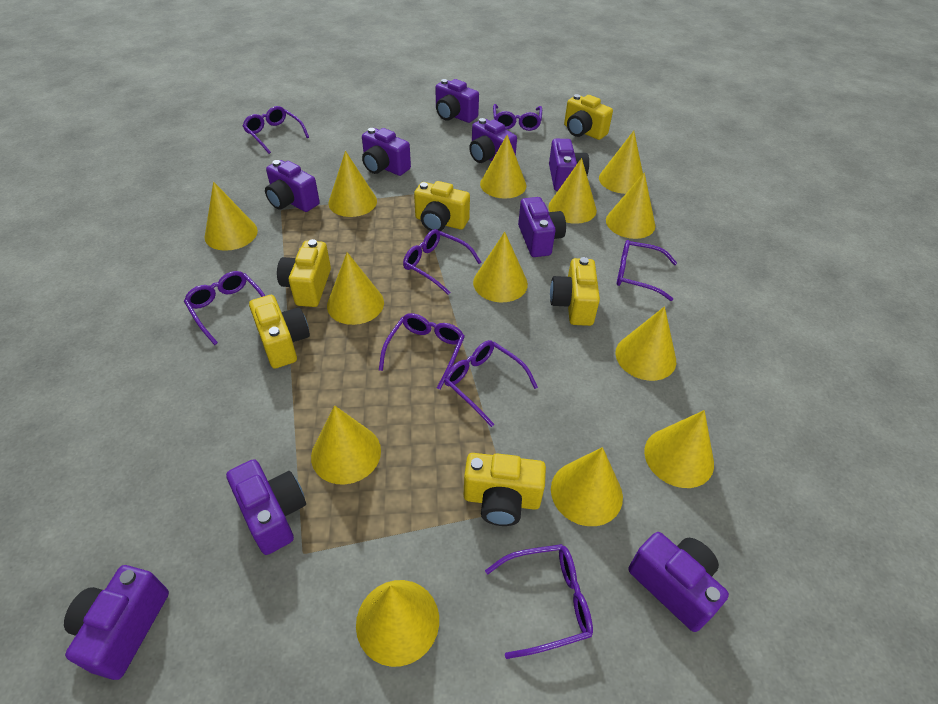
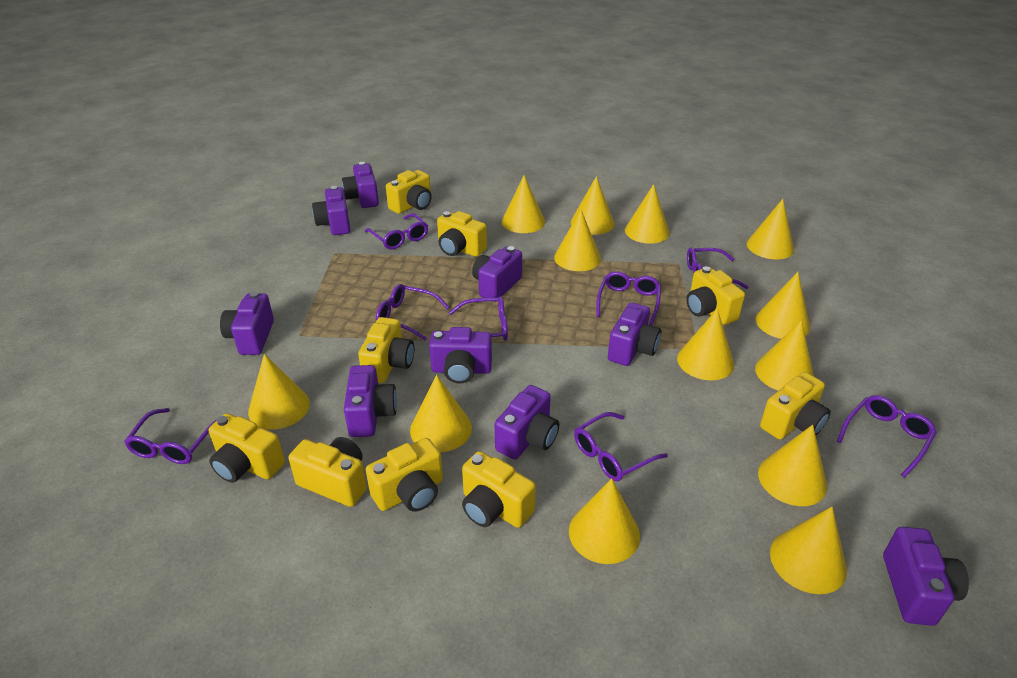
yellow camera: 6 -> 9

